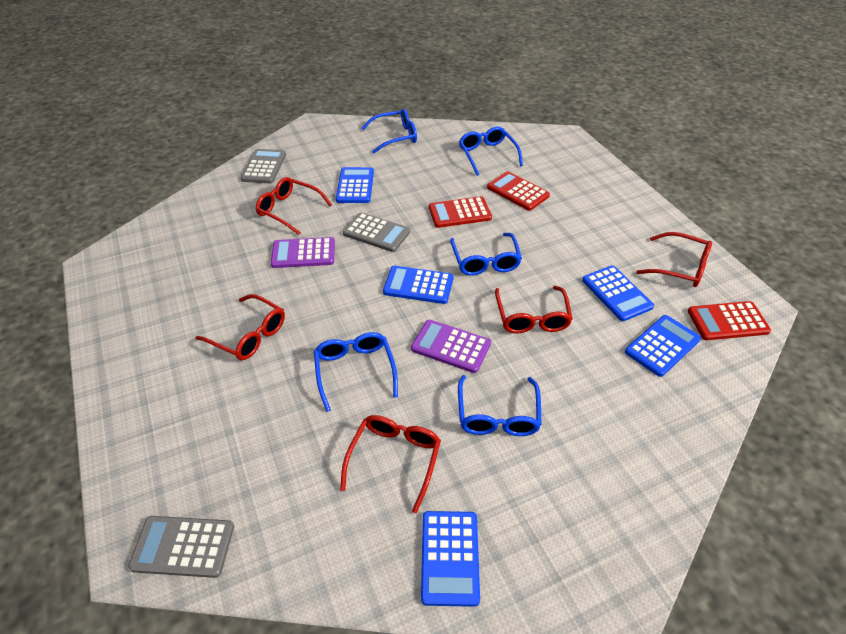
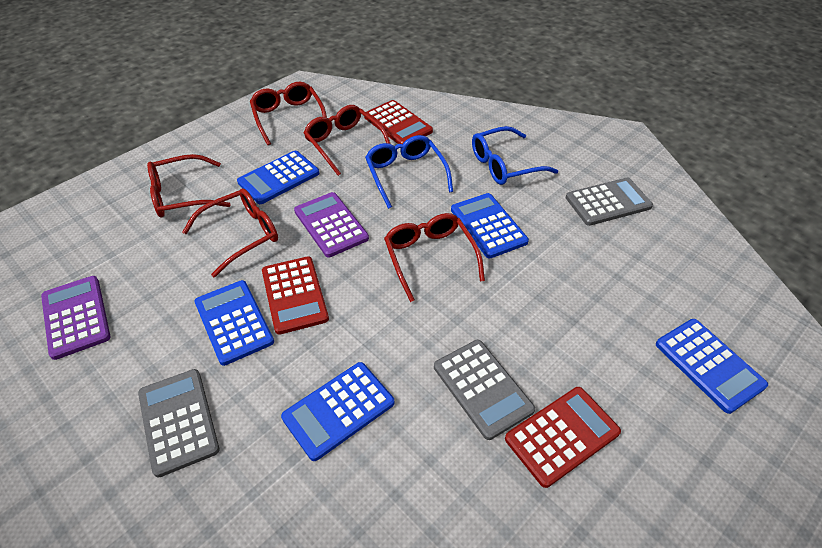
blue glasses: 5 -> 2

